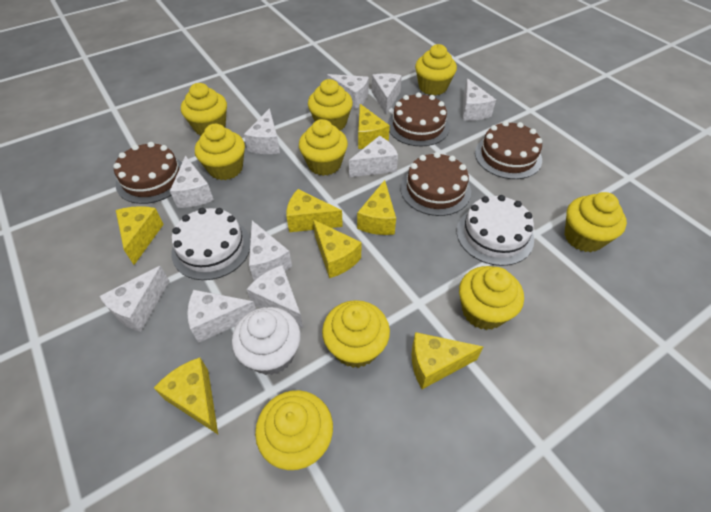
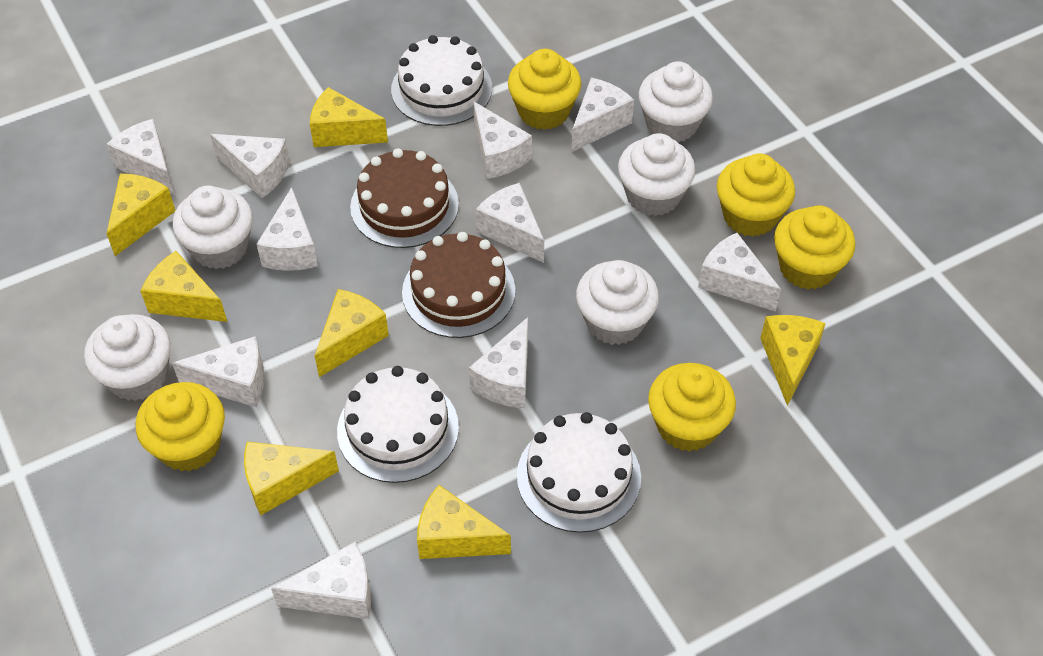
brown cake: 4 -> 2
white cake: 2 -> 3
white cupcake: 1 -> 5
yellow cupcake: 9 -> 5

